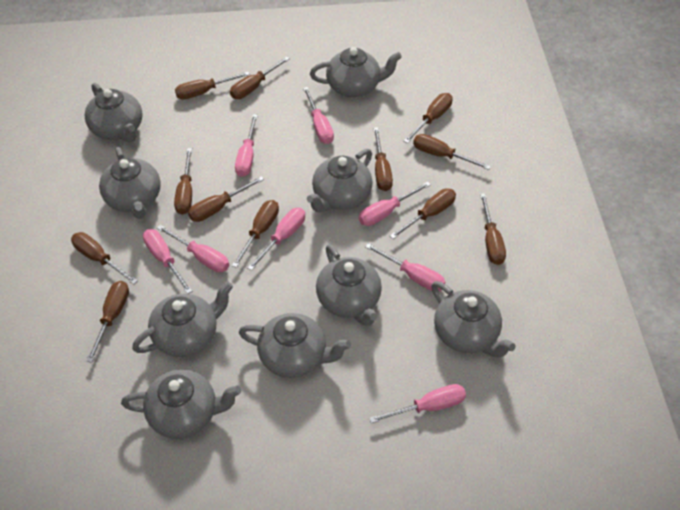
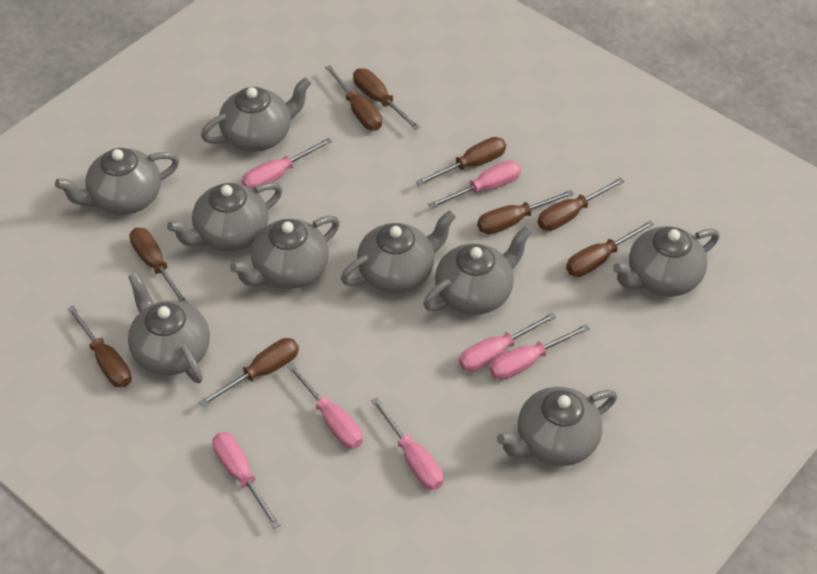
brown screwdriver: 12 -> 9
pink screwdriver: 8 -> 7

